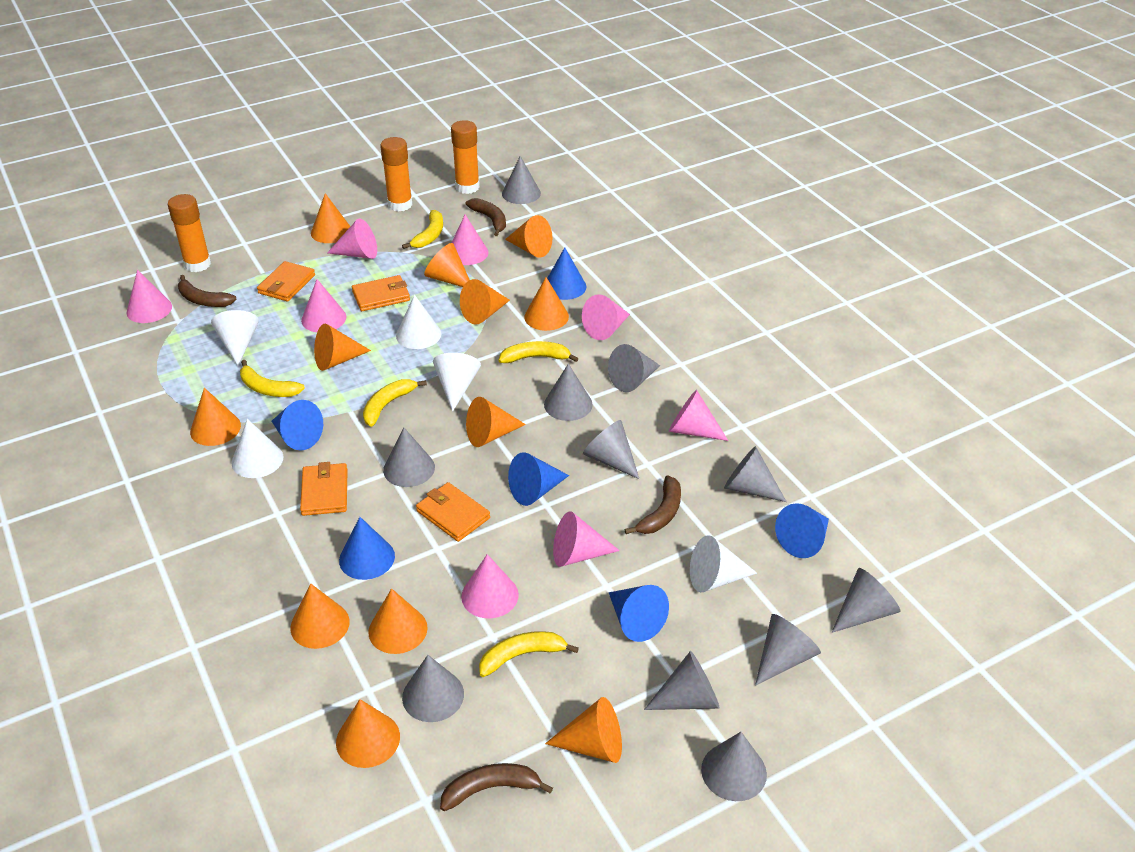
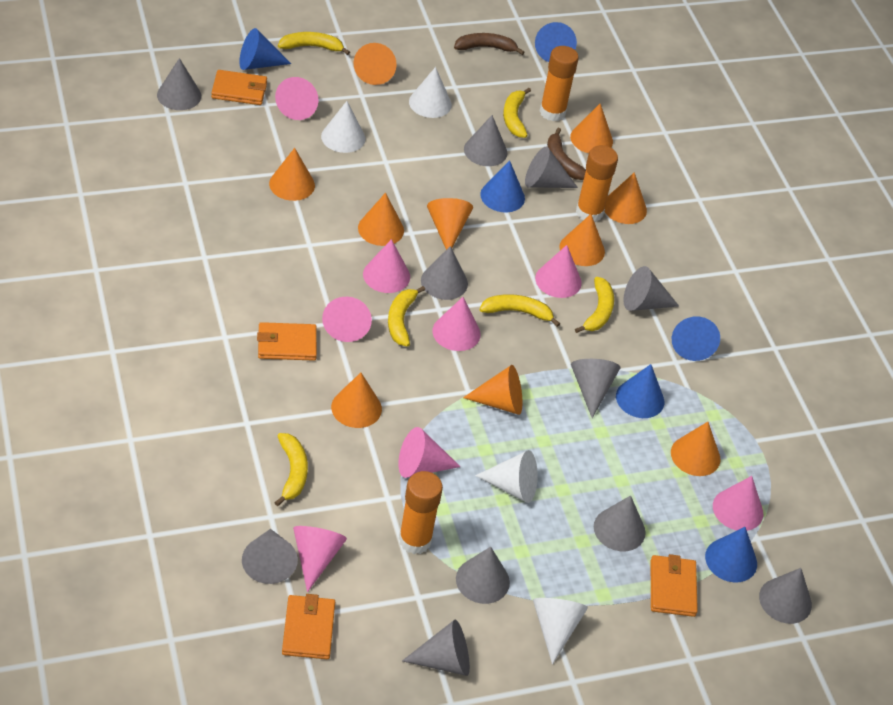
brown banana: 4 -> 2
orange cone: 12 -> 10
white cone: 5 -> 4
yellow banana: 5 -> 6

